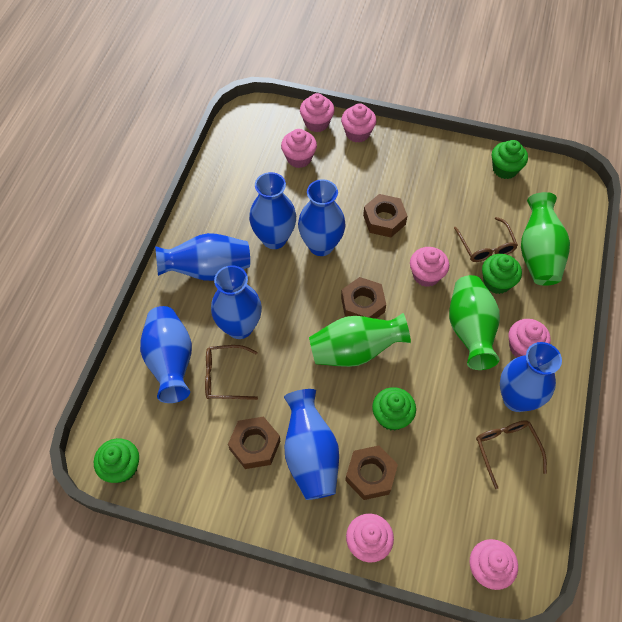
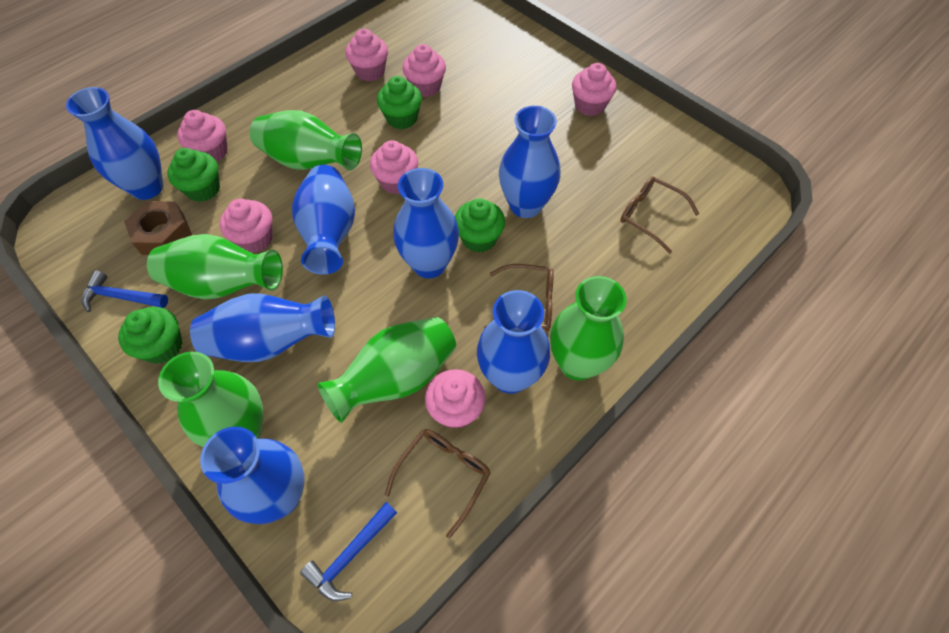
blue hammer: 0 -> 2
brown nut: 4 -> 1
green vase: 3 -> 5

